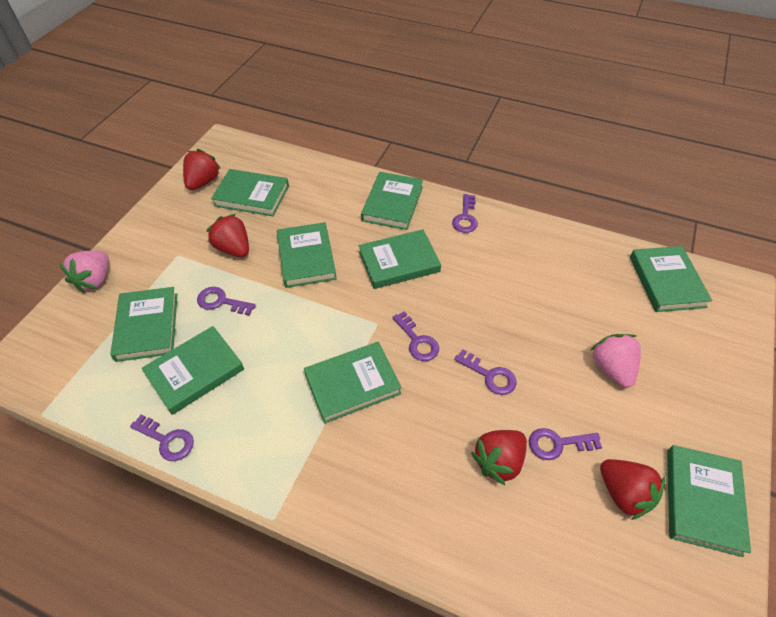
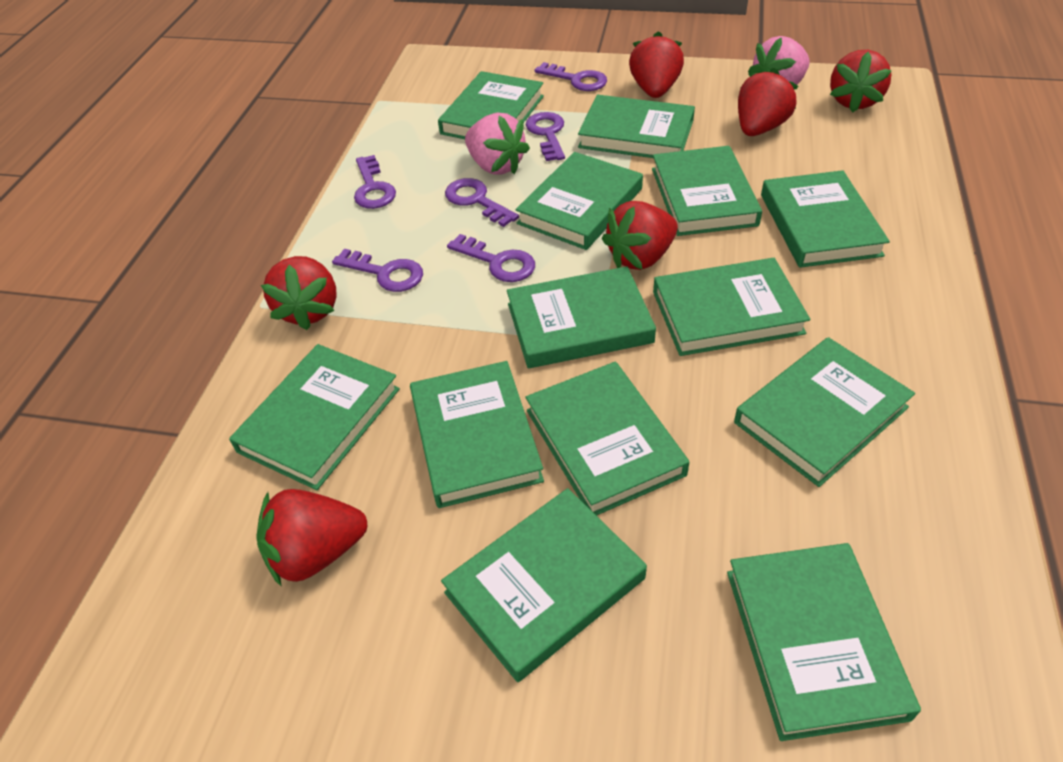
green book: 9 -> 13
red strawberry: 4 -> 6

